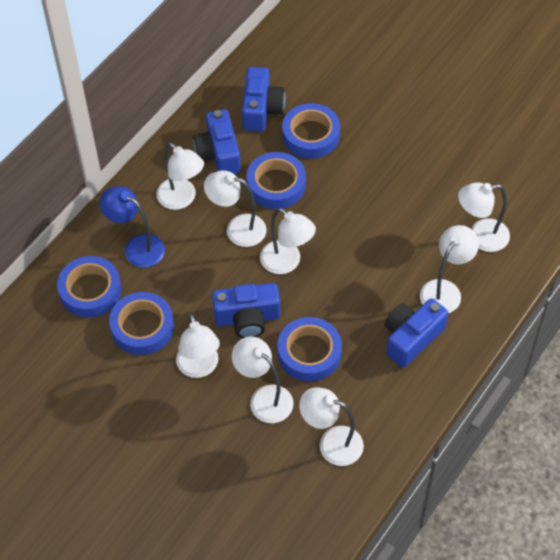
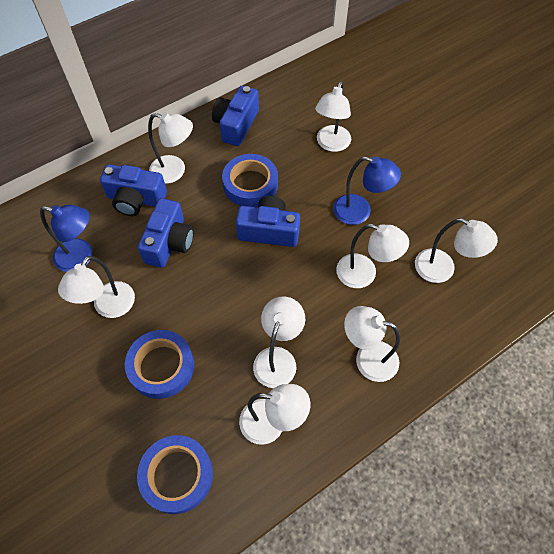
blue lamp: 1 -> 2
blue tape: 5 -> 3

